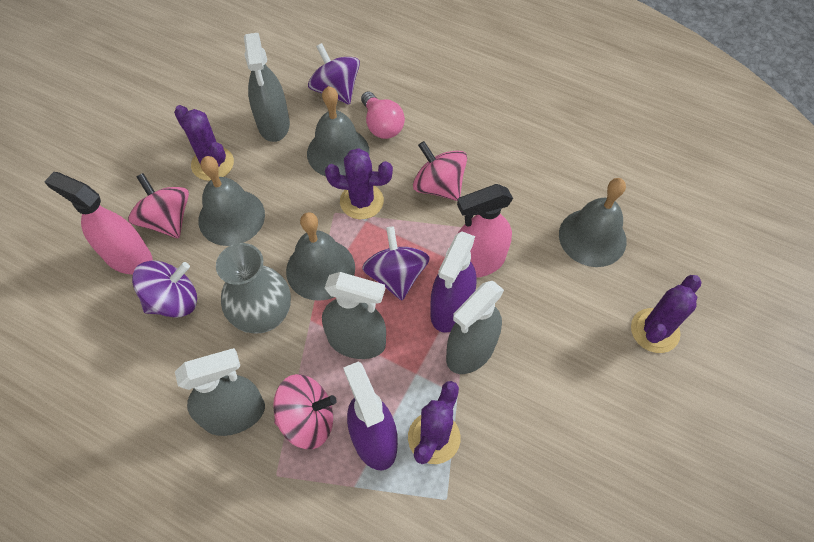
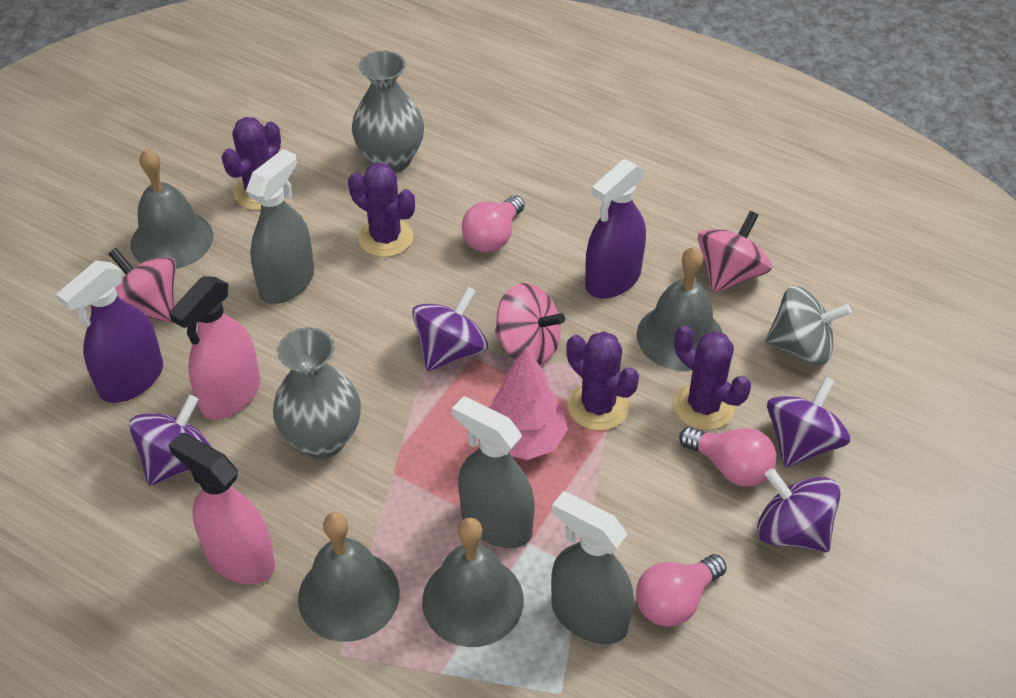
grey spinning top: 0 -> 1
grey spray bottle: 4 -> 3
grey vase: 1 -> 2
pink light bulb: 1 -> 3
pink tree: 0 -> 1
purple spinning top: 3 -> 4

